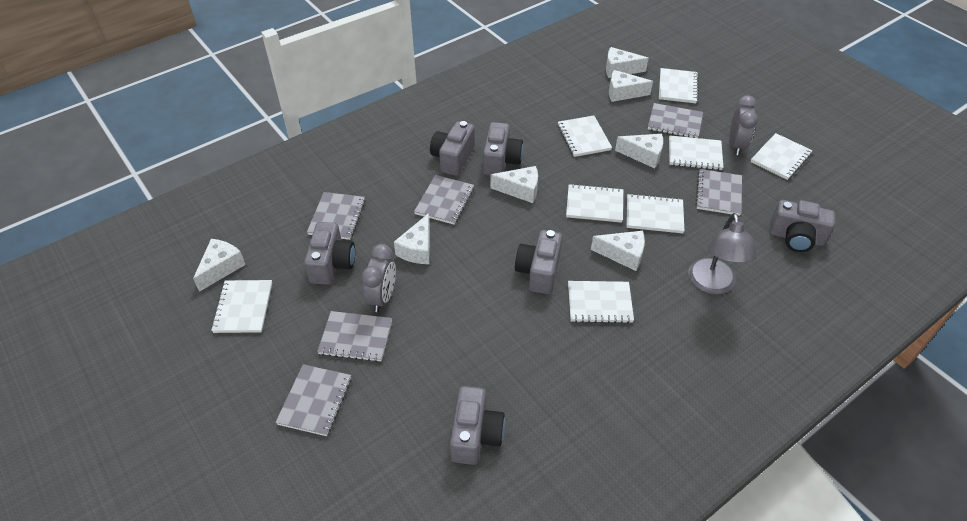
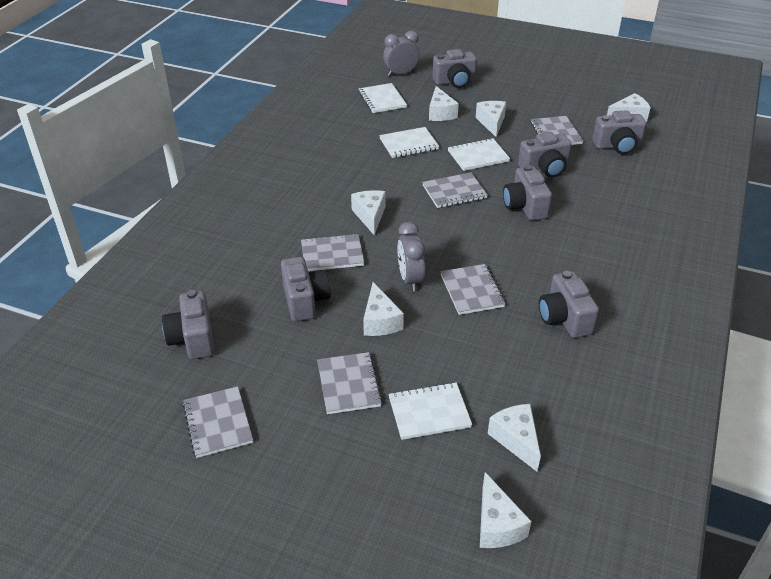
grey camera: 6 -> 7
grey lamp: 1 -> 0
white notebook: 8 -> 4

